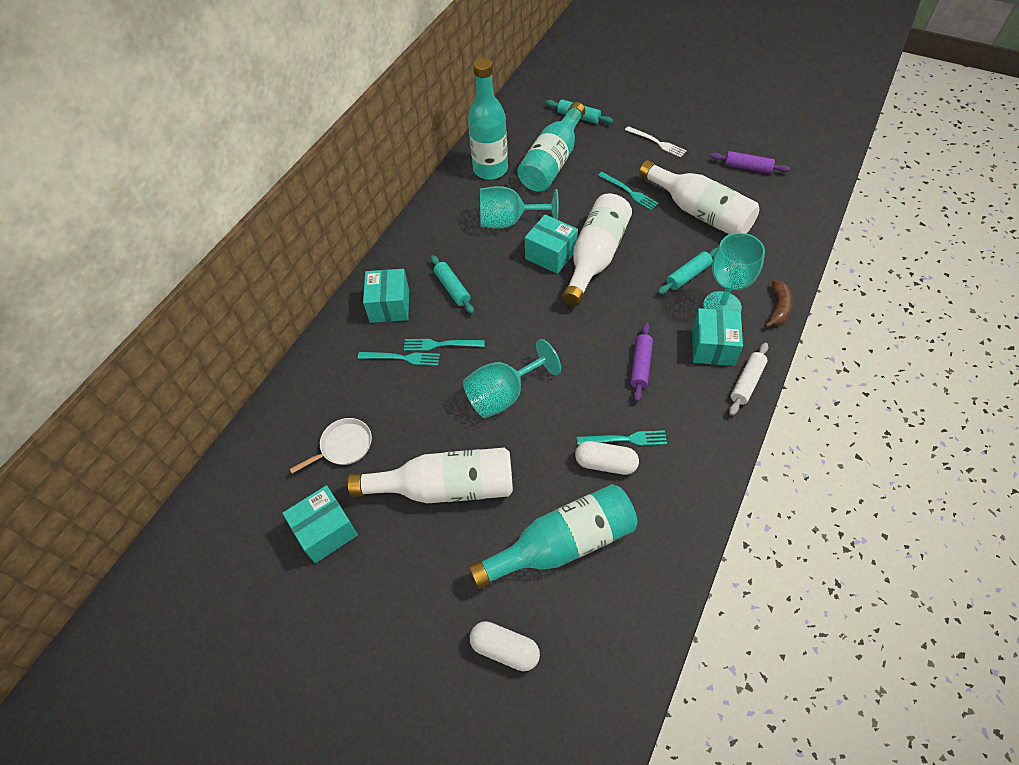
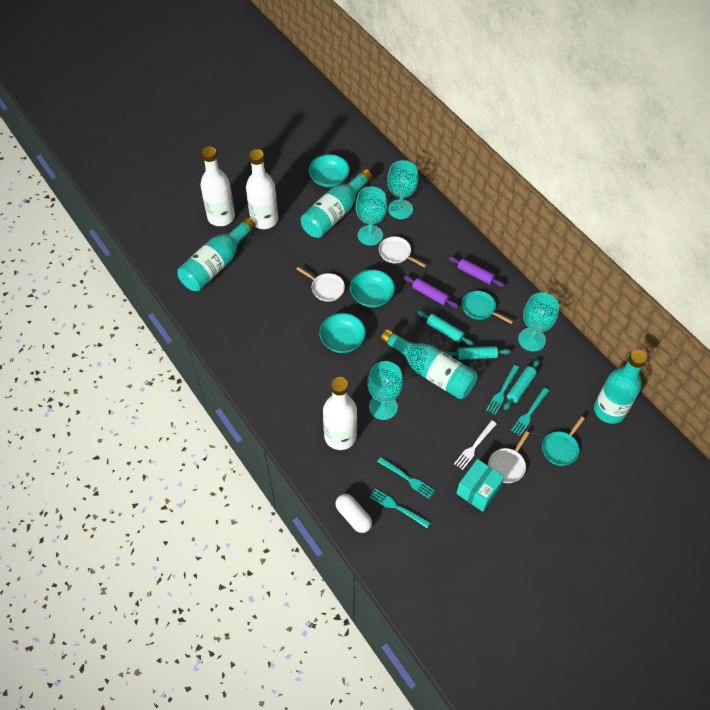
brown banana: 1 -> 0
turquoise bottle: 3 -> 4
turquoise bowl: 0 -> 3
turquoise box: 4 -> 1
turquoise goblet: 3 -> 4
turquoise pan: 0 -> 2
white capsule: 2 -> 1
white pan: 1 -> 3
white rolling pin: 1 -> 0

